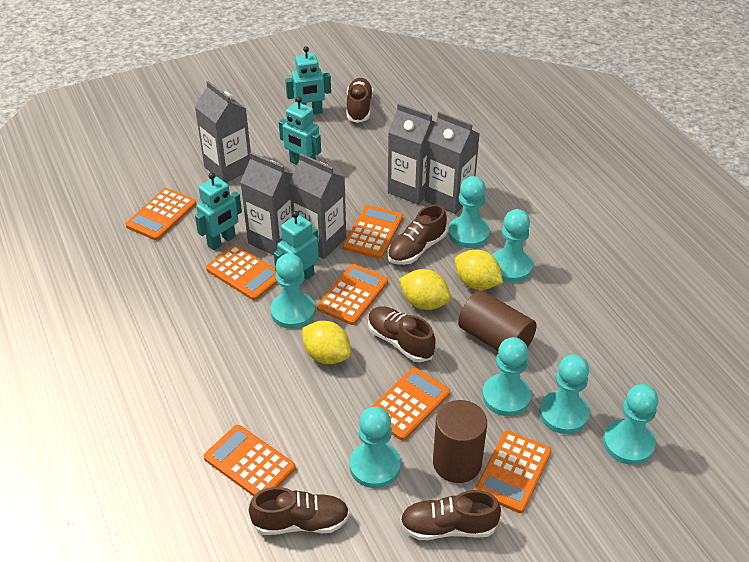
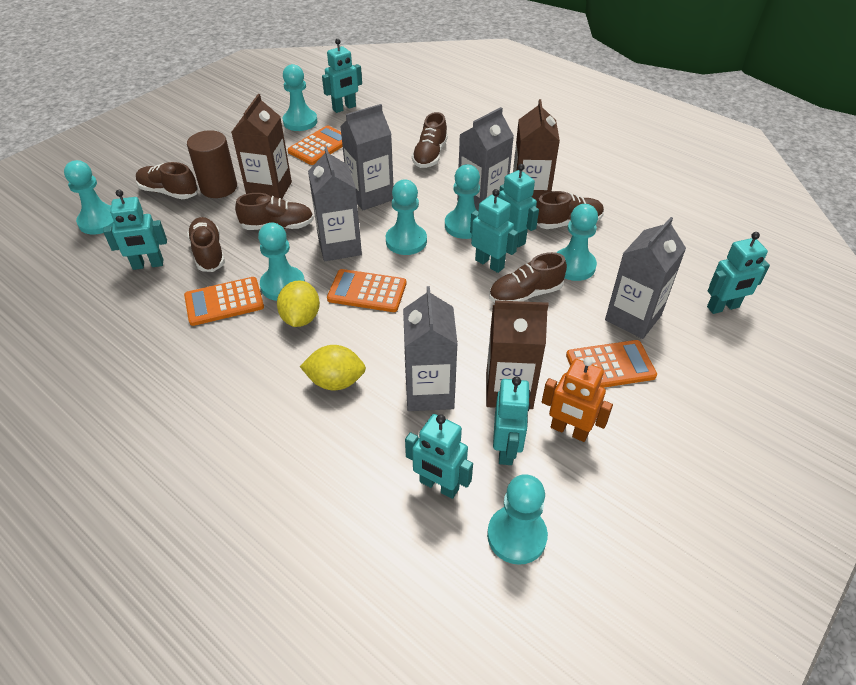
brown carton: 0 -> 3
brown cylinder: 2 -> 1
brown shoe: 5 -> 6
orange calculator: 7 -> 4
orange robot: 0 -> 1
turquoise robot: 4 -> 7
yellow lemon: 3 -> 2

